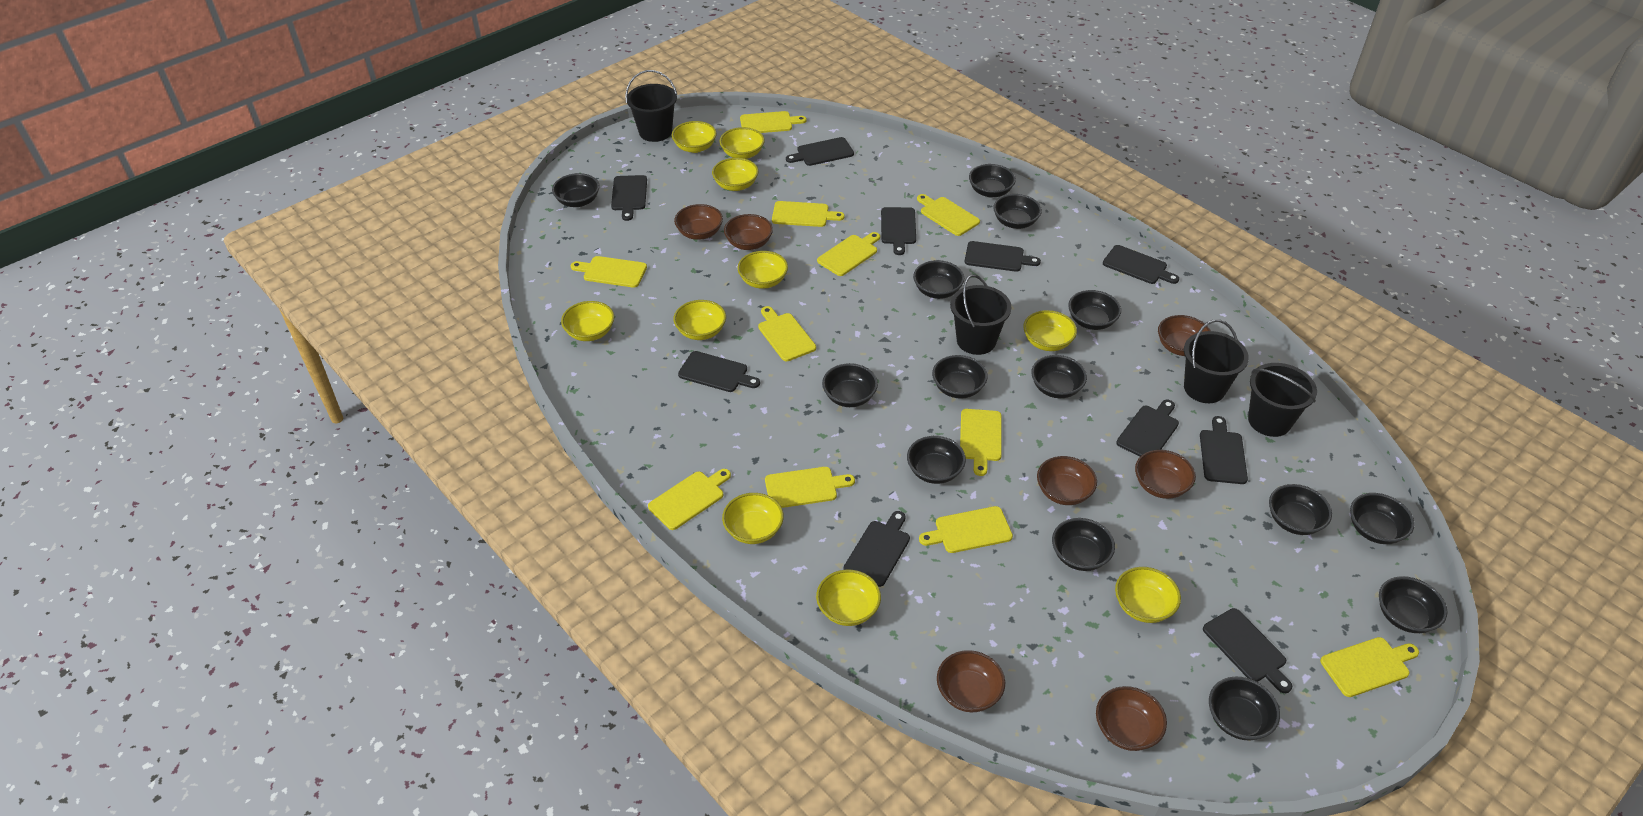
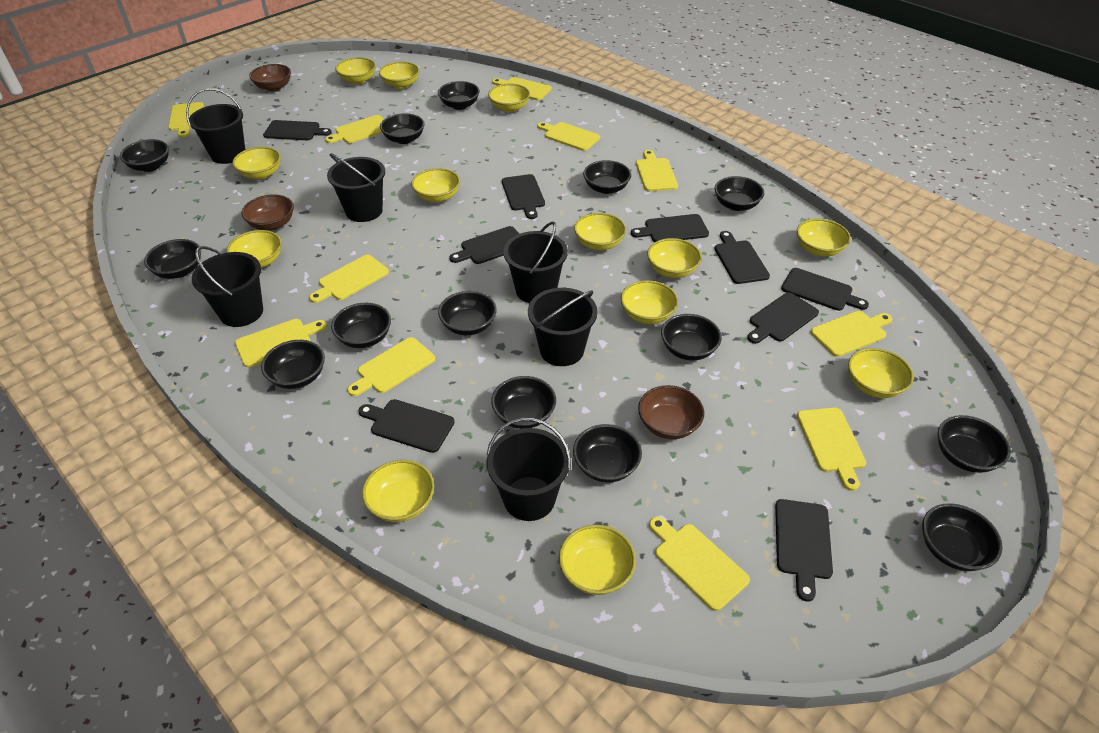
black bucket: 4 -> 6
black cutting board: 10 -> 9
brown bowl: 7 -> 3
yellow bowl: 10 -> 13

